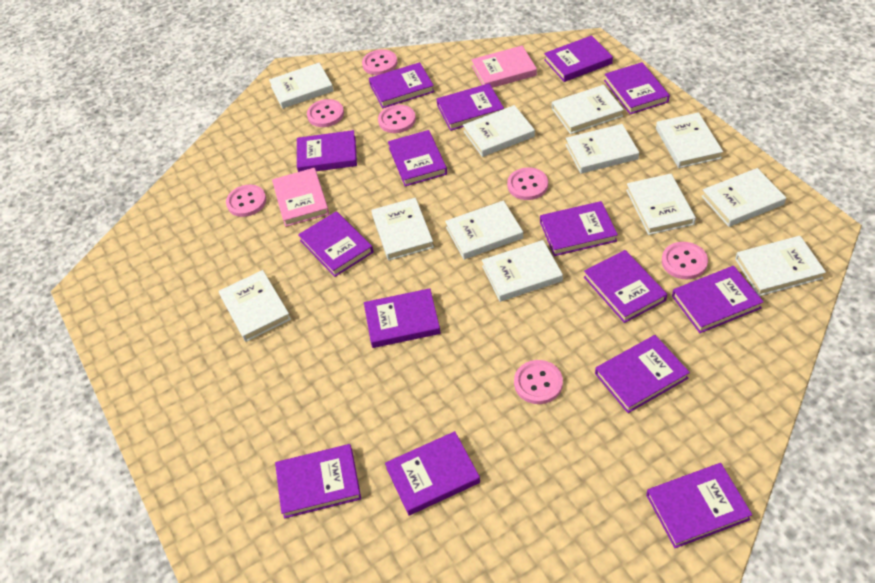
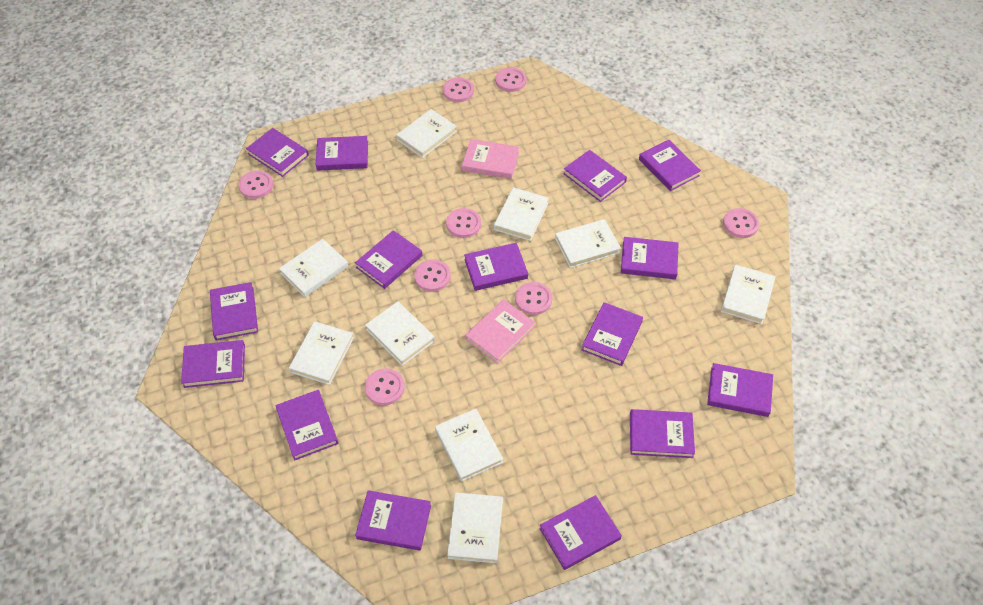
pink button: 7 -> 8
white book: 12 -> 9

